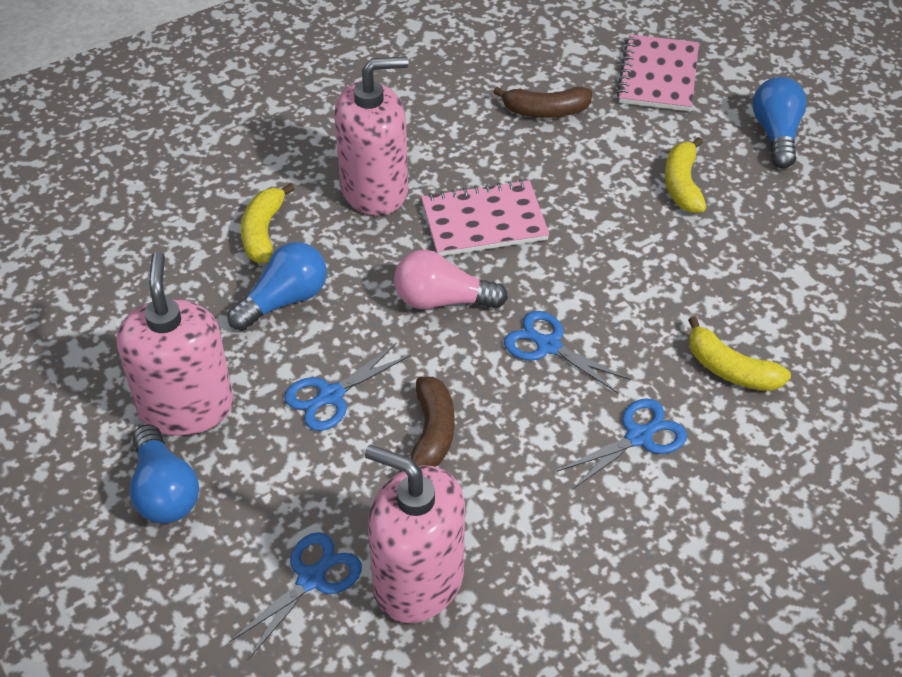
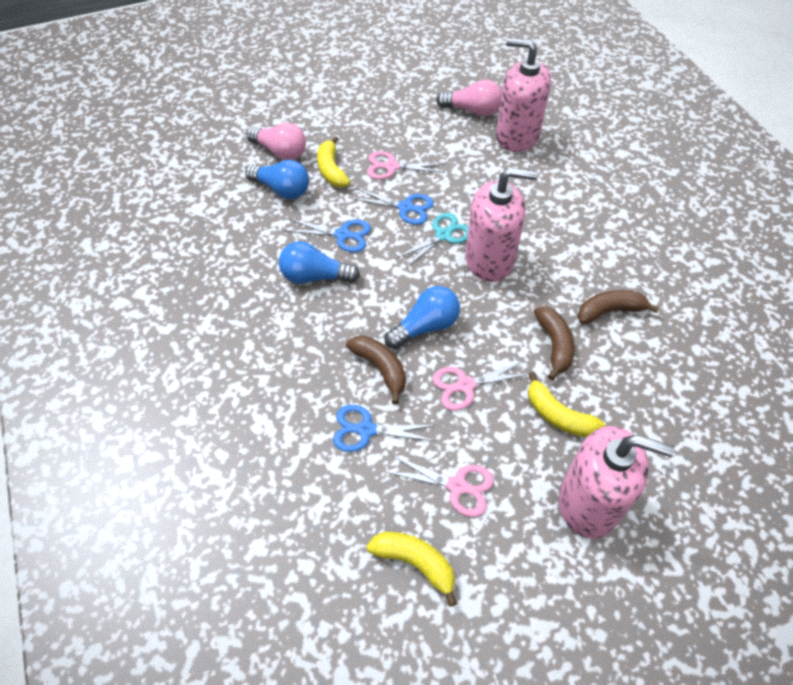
blue scissors: 4 -> 3
brown banana: 2 -> 3
pink light bulb: 1 -> 2
pink notebook: 2 -> 0
pink scissors: 0 -> 3
turquoise scissors: 0 -> 1

